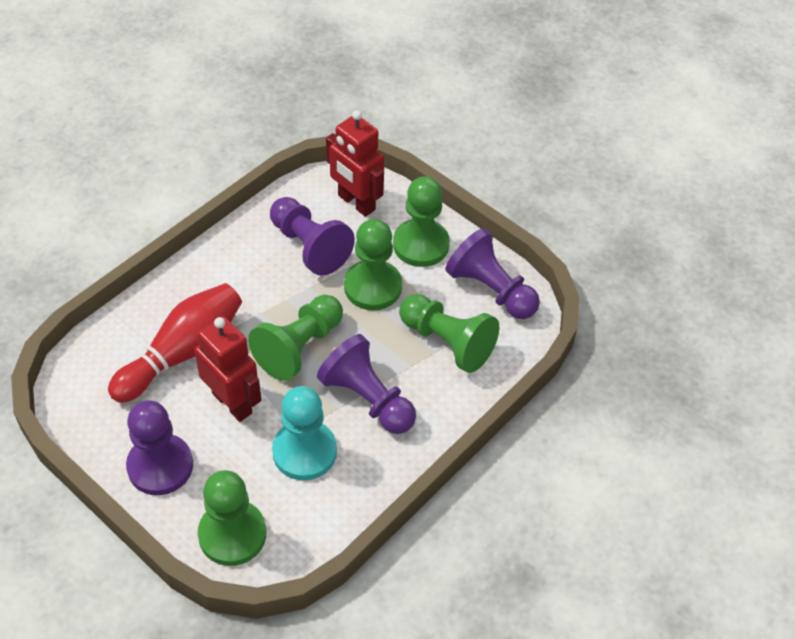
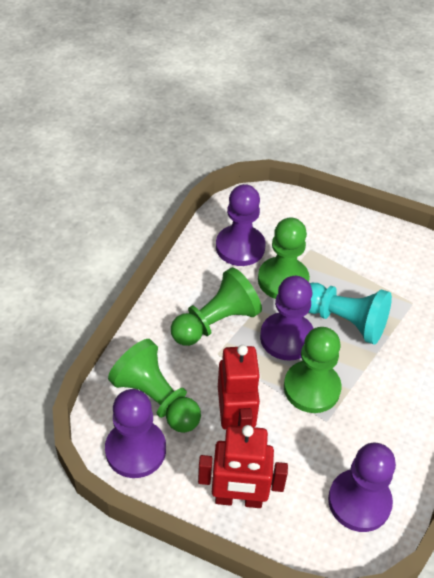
green pawn: 5 -> 4
red bowling pin: 1 -> 0

